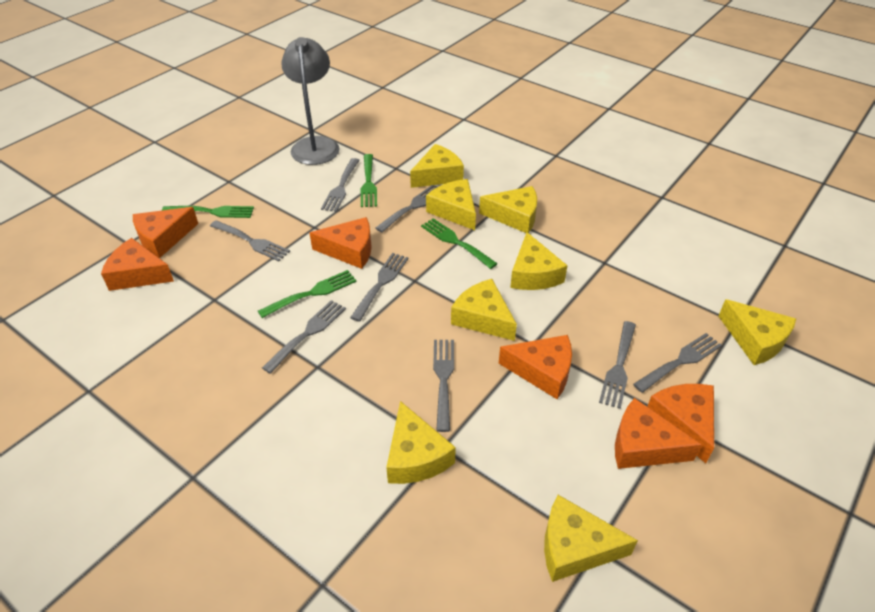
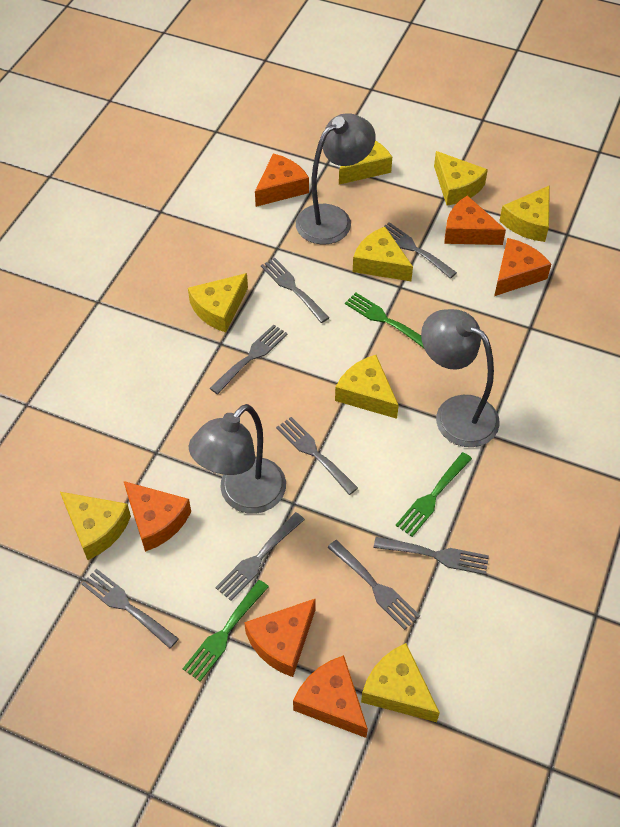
green fork: 4 -> 3
grey lamp: 1 -> 3

